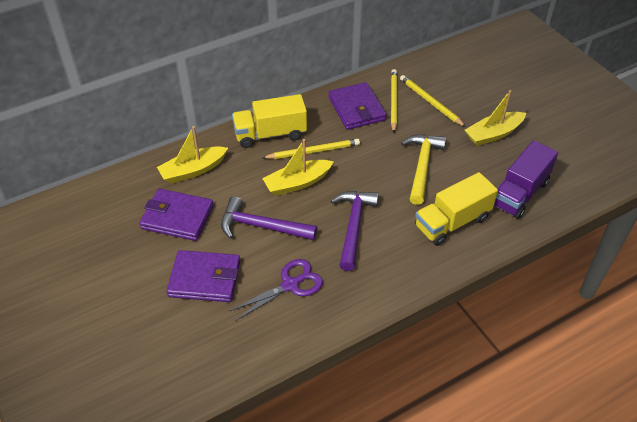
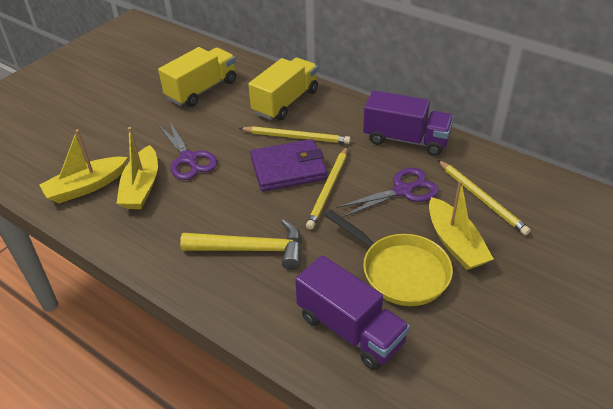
purple hammer: 2 -> 0
purple scissors: 1 -> 2
purple truck: 1 -> 2
purple wallet: 3 -> 1
yellow pan: 0 -> 1

